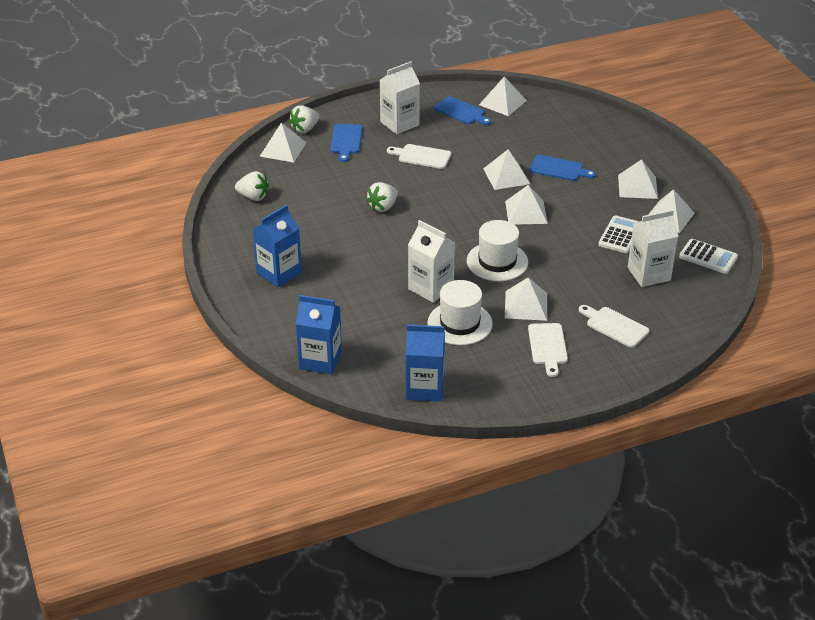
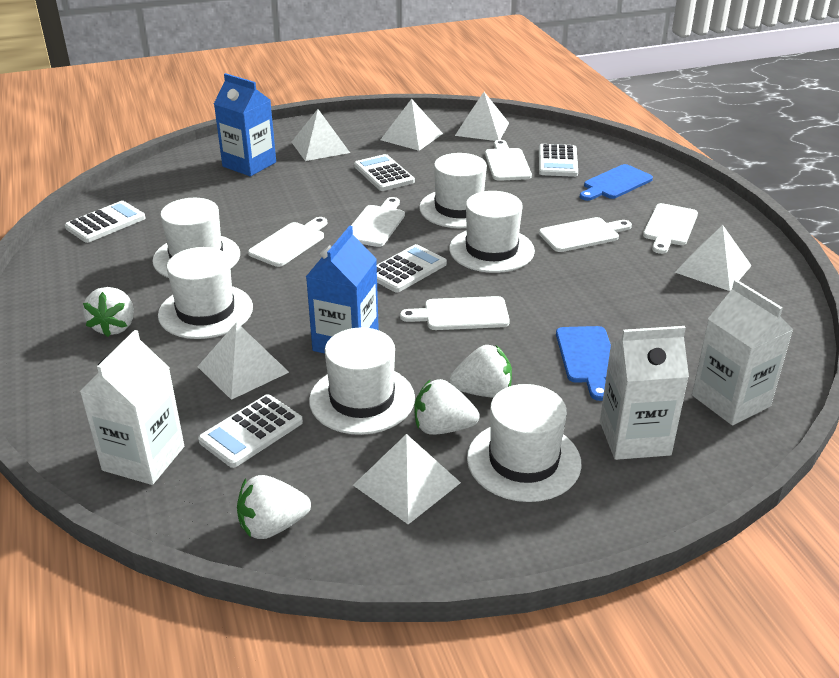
blue carton: 3 -> 2
blue cutting board: 3 -> 2
white calculator: 2 -> 5
white cutting board: 3 -> 6
white hat: 2 -> 6
white pyramid: 7 -> 6
white strawberry: 3 -> 4

